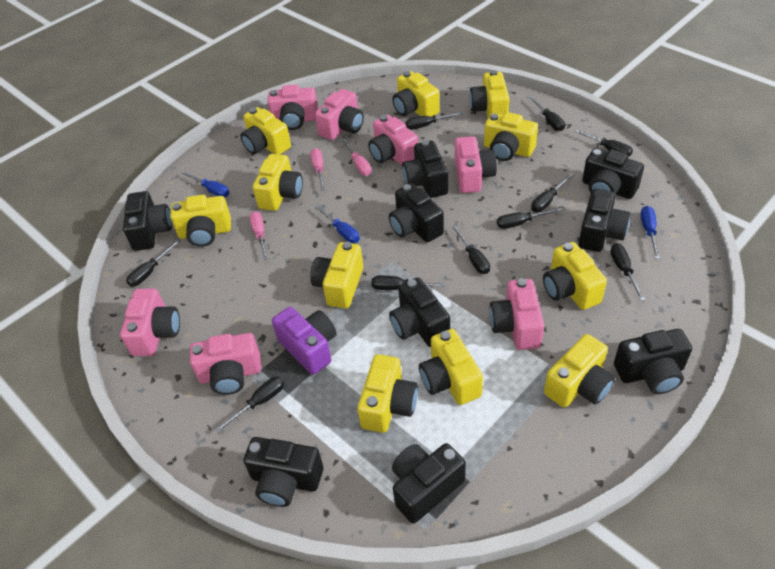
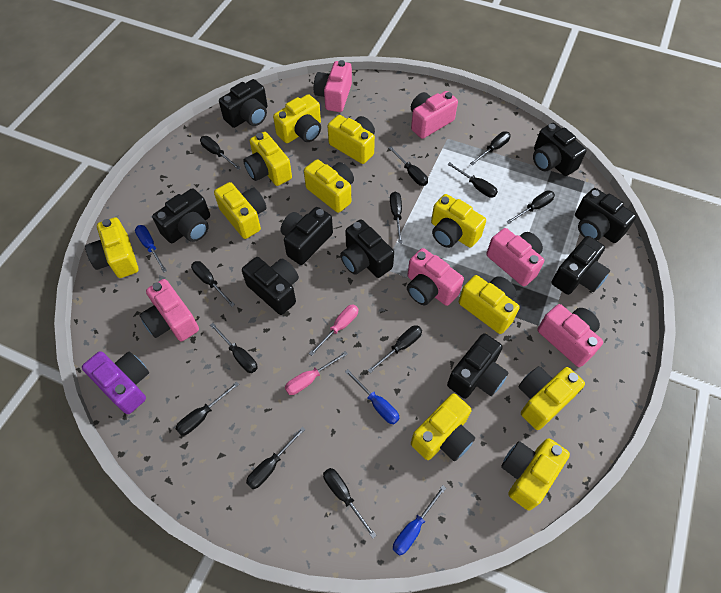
black screwdriver: 10 -> 12
pink camera: 7 -> 6
pink screwdriver: 3 -> 2

